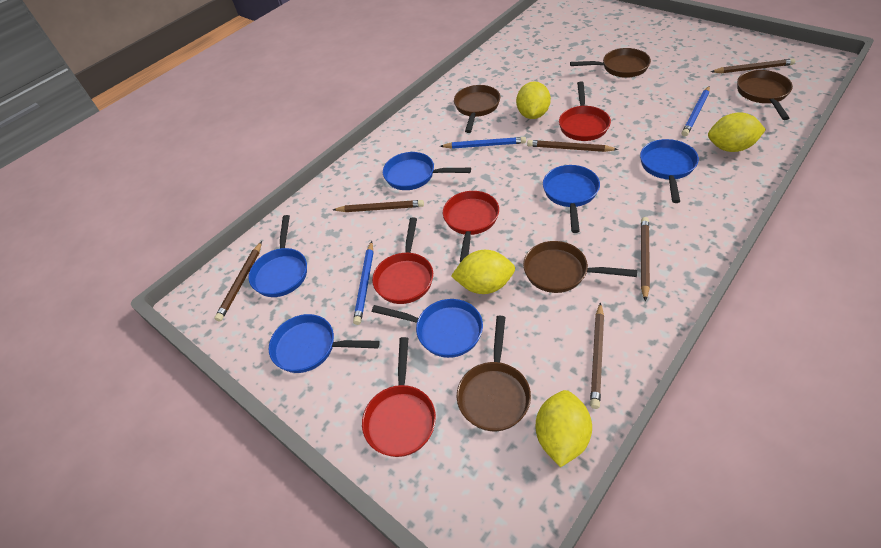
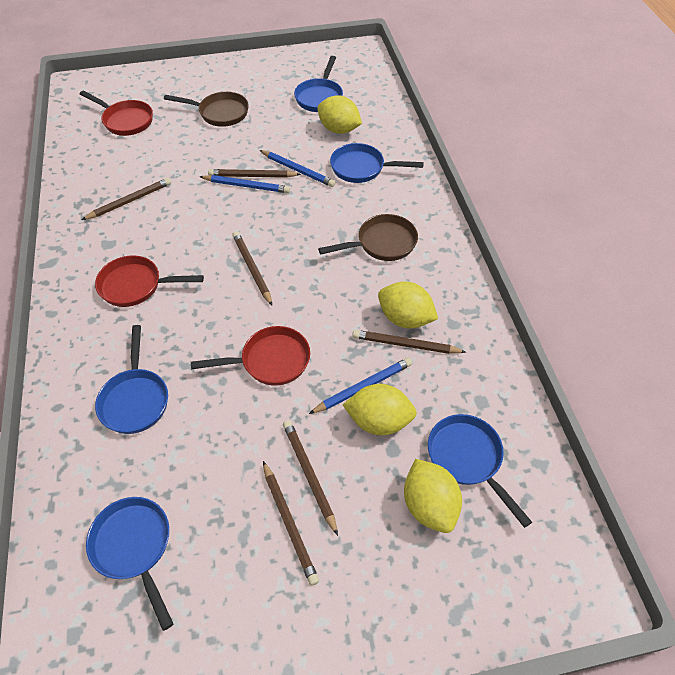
blue pan: 6 -> 5
brown pan: 5 -> 2
red pan: 4 -> 3

